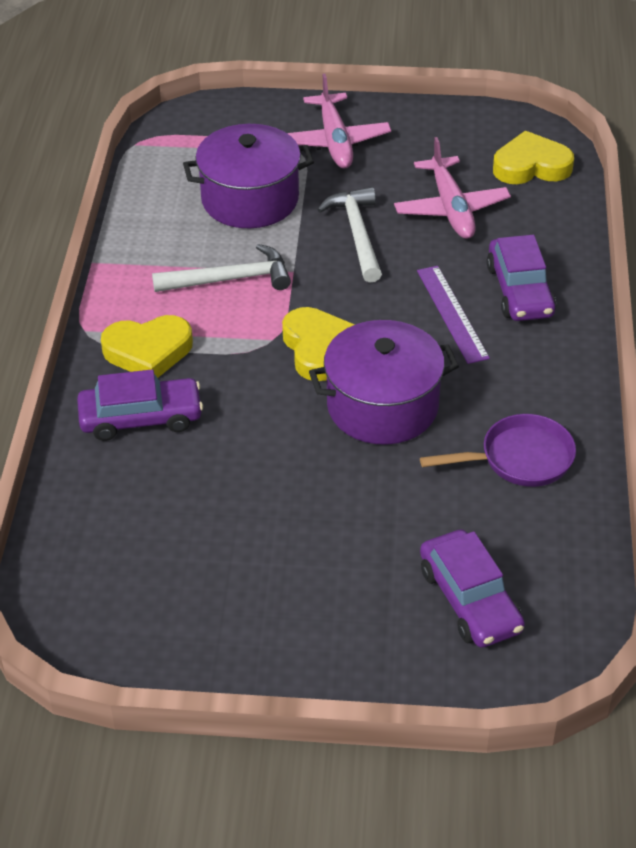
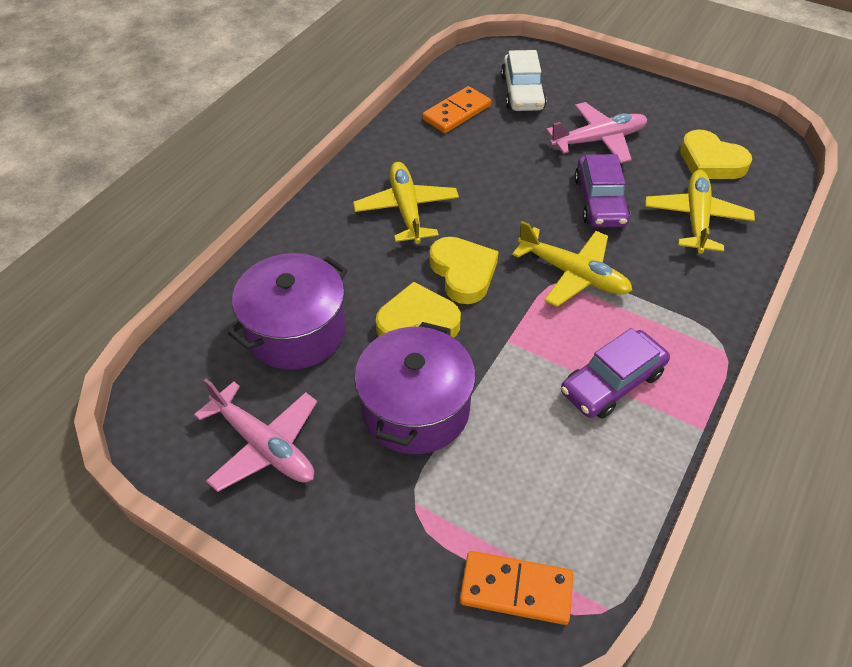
orange domino: 0 -> 2
purple car: 3 -> 2
purple pan: 1 -> 0
purple ruler: 1 -> 0
white car: 0 -> 1
white hammer: 2 -> 0
yellow plane: 0 -> 3

